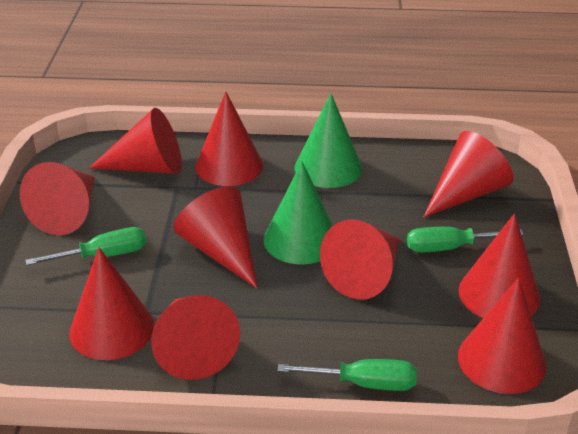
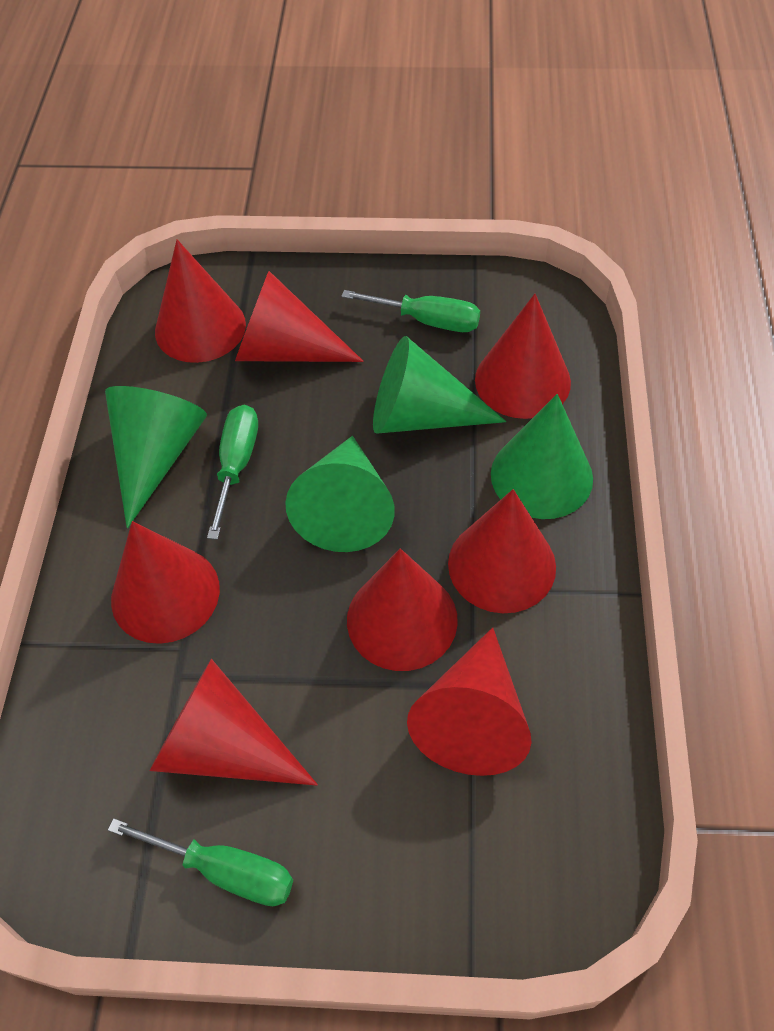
green cone: 2 -> 4
red cone: 10 -> 8

